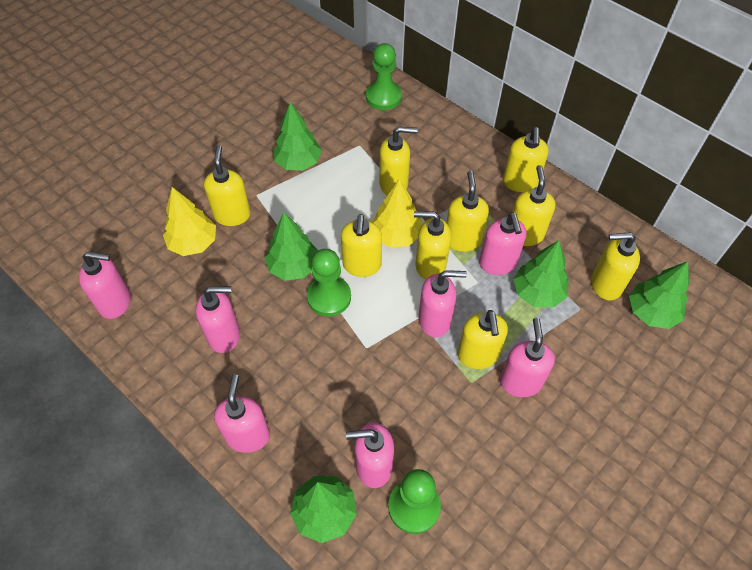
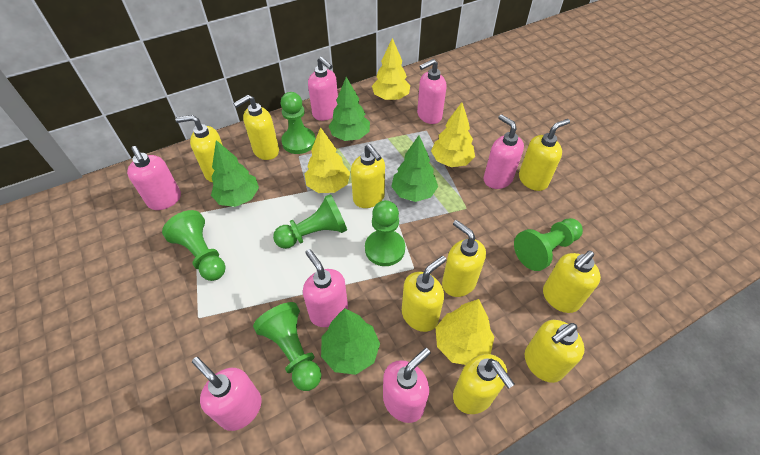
green pawn: 3 -> 6
green tree: 5 -> 4
yellow tree: 2 -> 4

